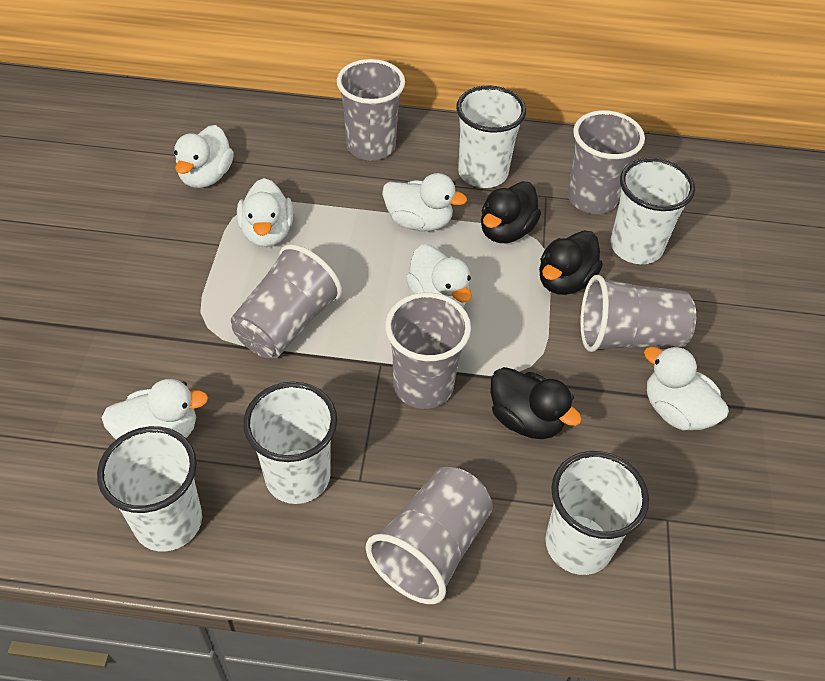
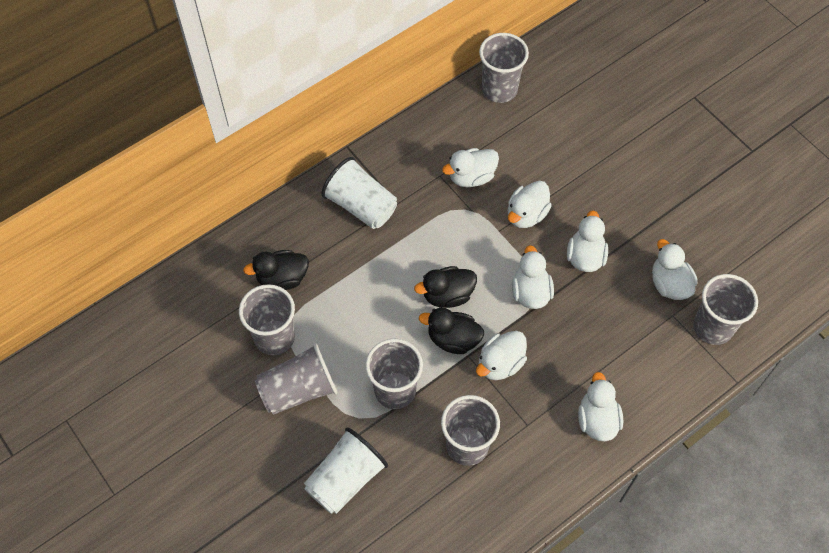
white cup: 5 -> 2
white duck: 6 -> 7

